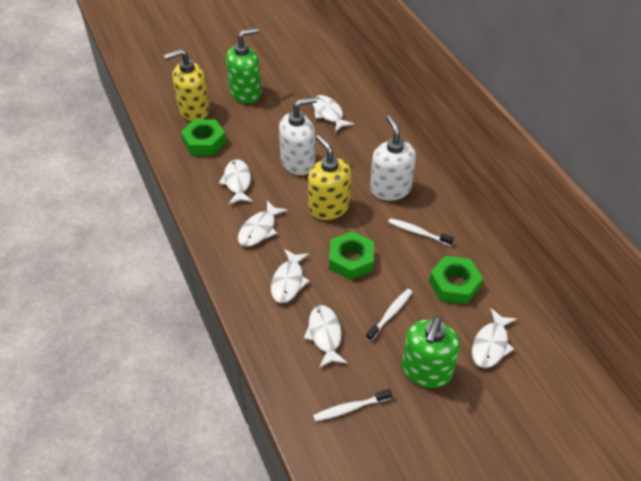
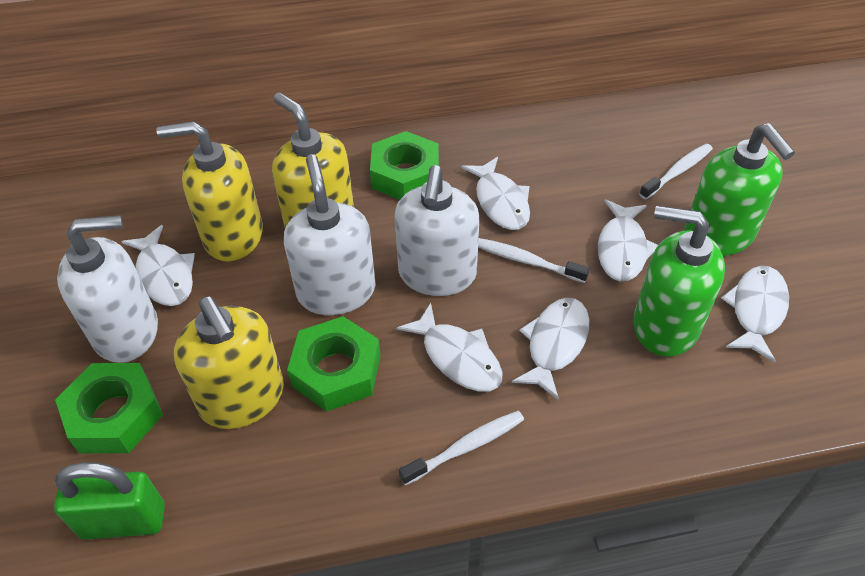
green padlock: 0 -> 1
white soap dispenser: 2 -> 3
yellow soap dispenser: 2 -> 3

